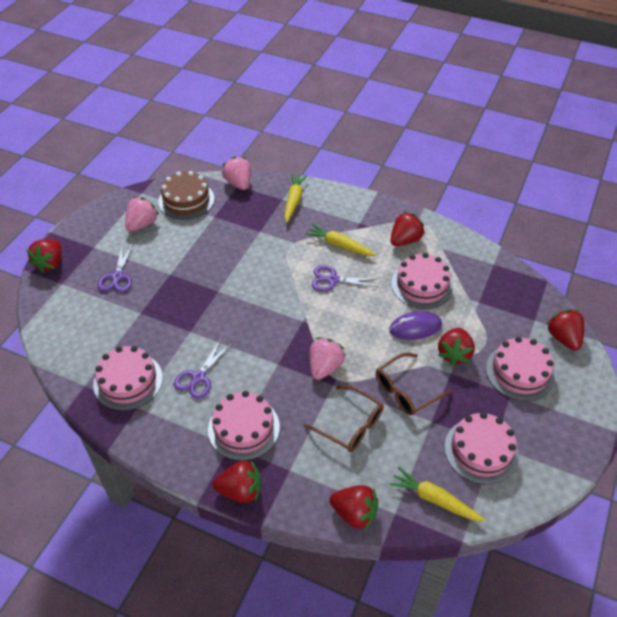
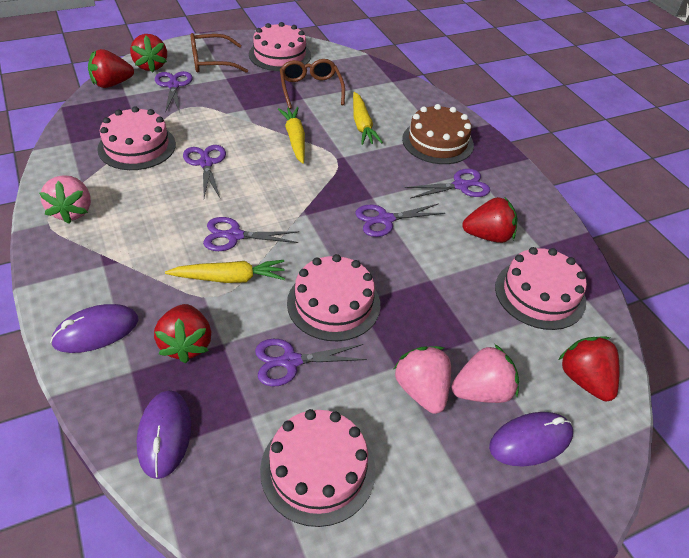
purple mouse: 1 -> 3
purple scissors: 3 -> 6
red strawberry: 6 -> 5

